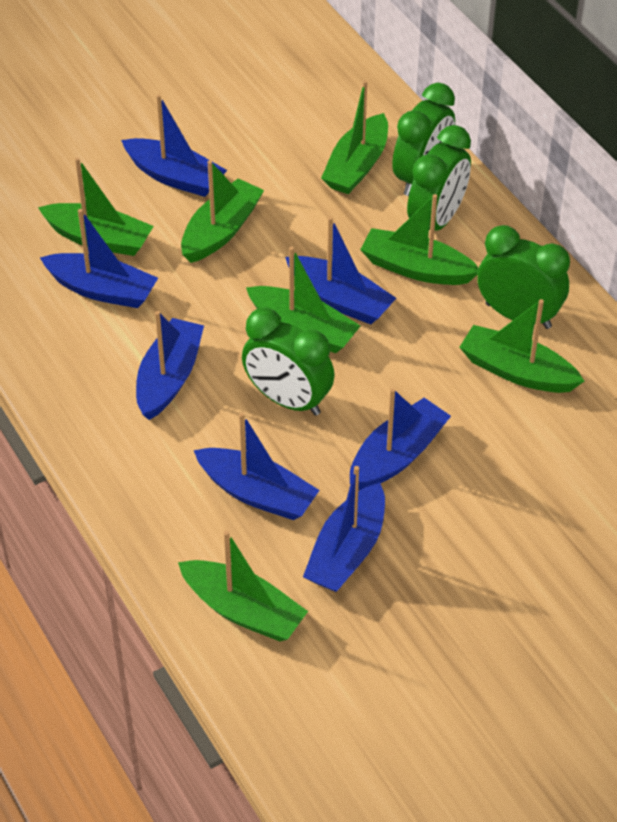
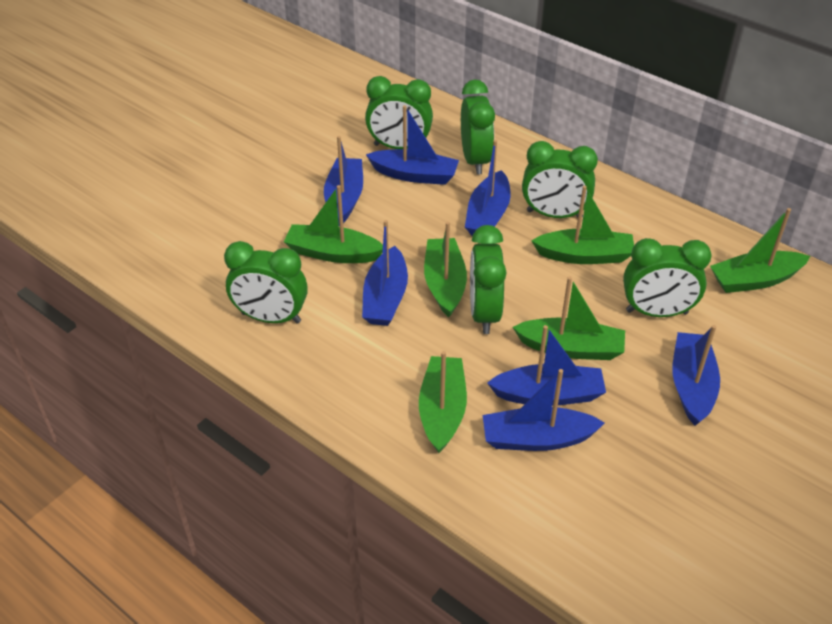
green boat: 7 -> 6
green clock: 4 -> 6

